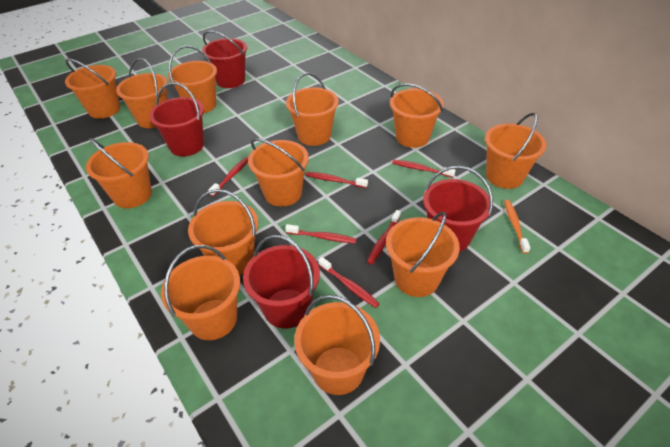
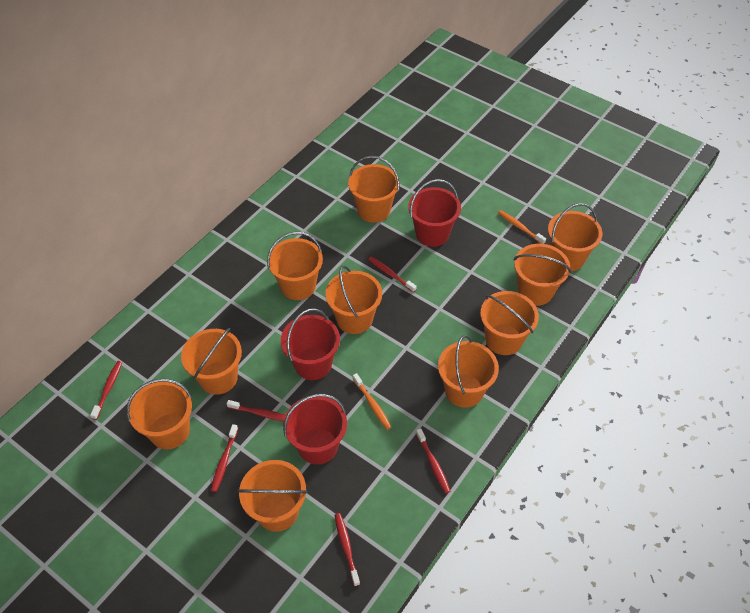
orange bucket: 12 -> 10
orange toothbrush: 1 -> 2
red bucket: 4 -> 3

